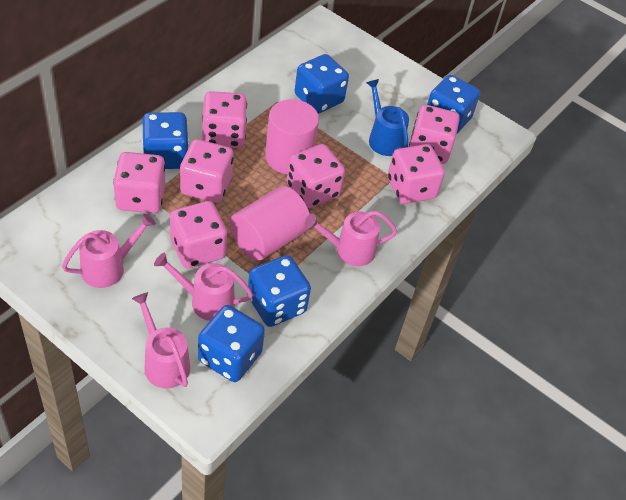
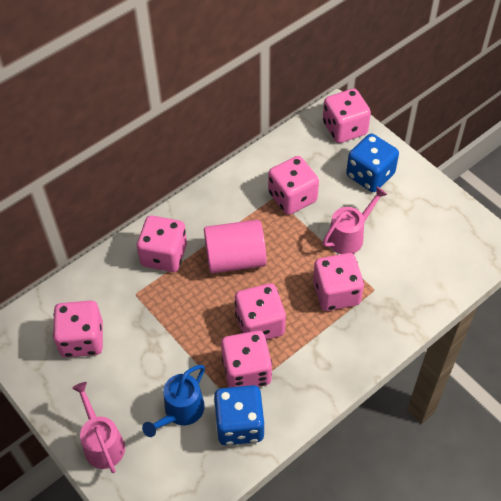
blue dice: 5 -> 2
pink cylinder: 2 -> 1
pink watering can: 4 -> 2

